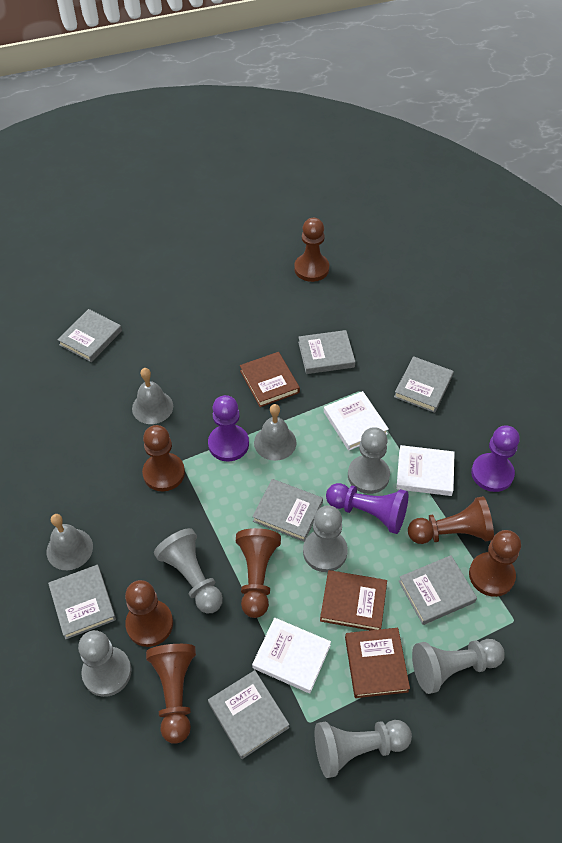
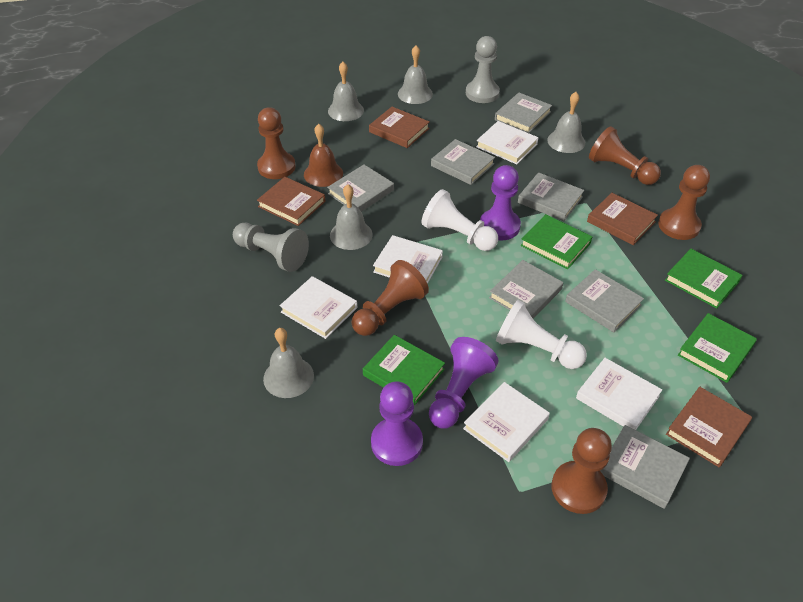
brown bell: 0 -> 1
brown book: 3 -> 4
brown pawn: 7 -> 5
green book: 0 -> 4
grey bell: 3 -> 5
grey pawn: 6 -> 2
white book: 3 -> 5
white pawn: 0 -> 2

